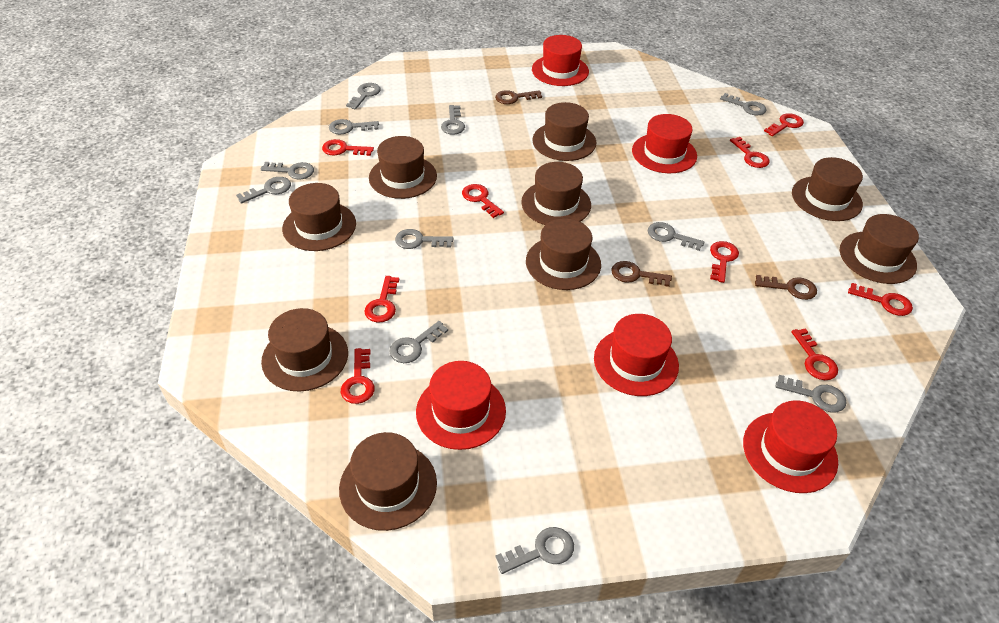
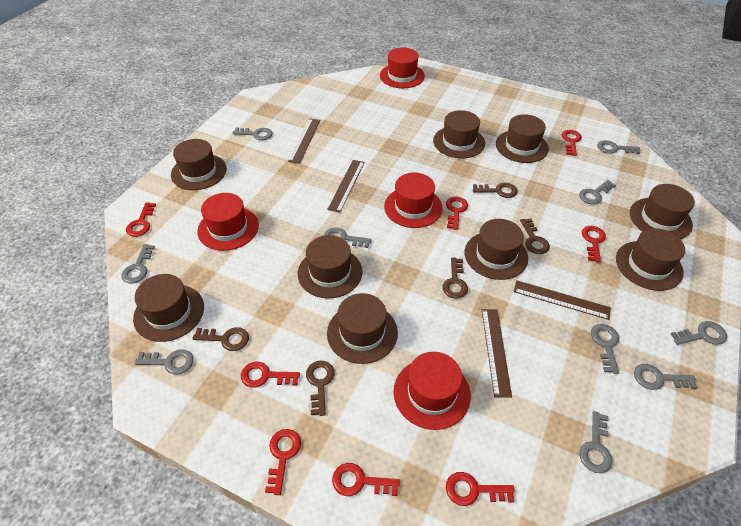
brown key: 3 -> 5
brown ruler: 0 -> 4
grey key: 11 -> 10
red hat: 5 -> 4
red key: 9 -> 8

